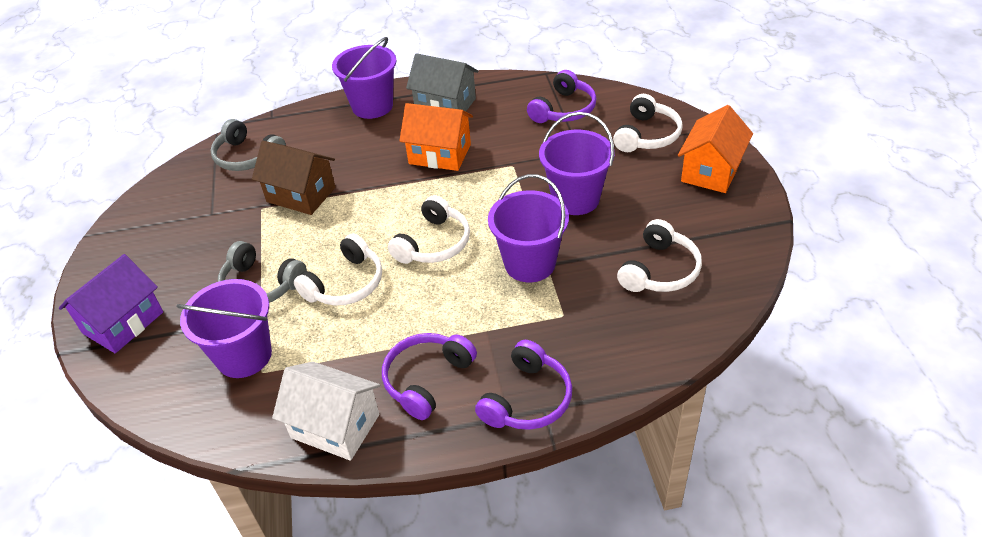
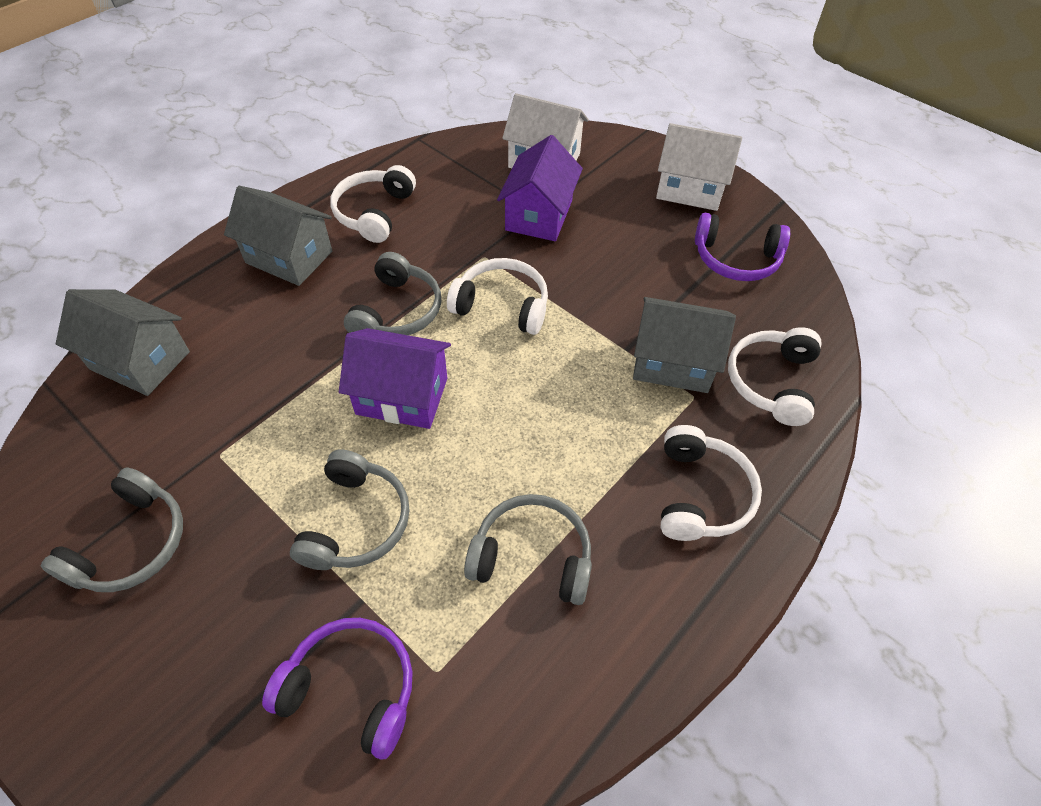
brown house: 1 -> 0
grey headphones: 2 -> 4
grey house: 1 -> 3
orange house: 2 -> 0
purple bucket: 4 -> 0
purple headphones: 3 -> 2
purple house: 1 -> 2
white house: 1 -> 2

